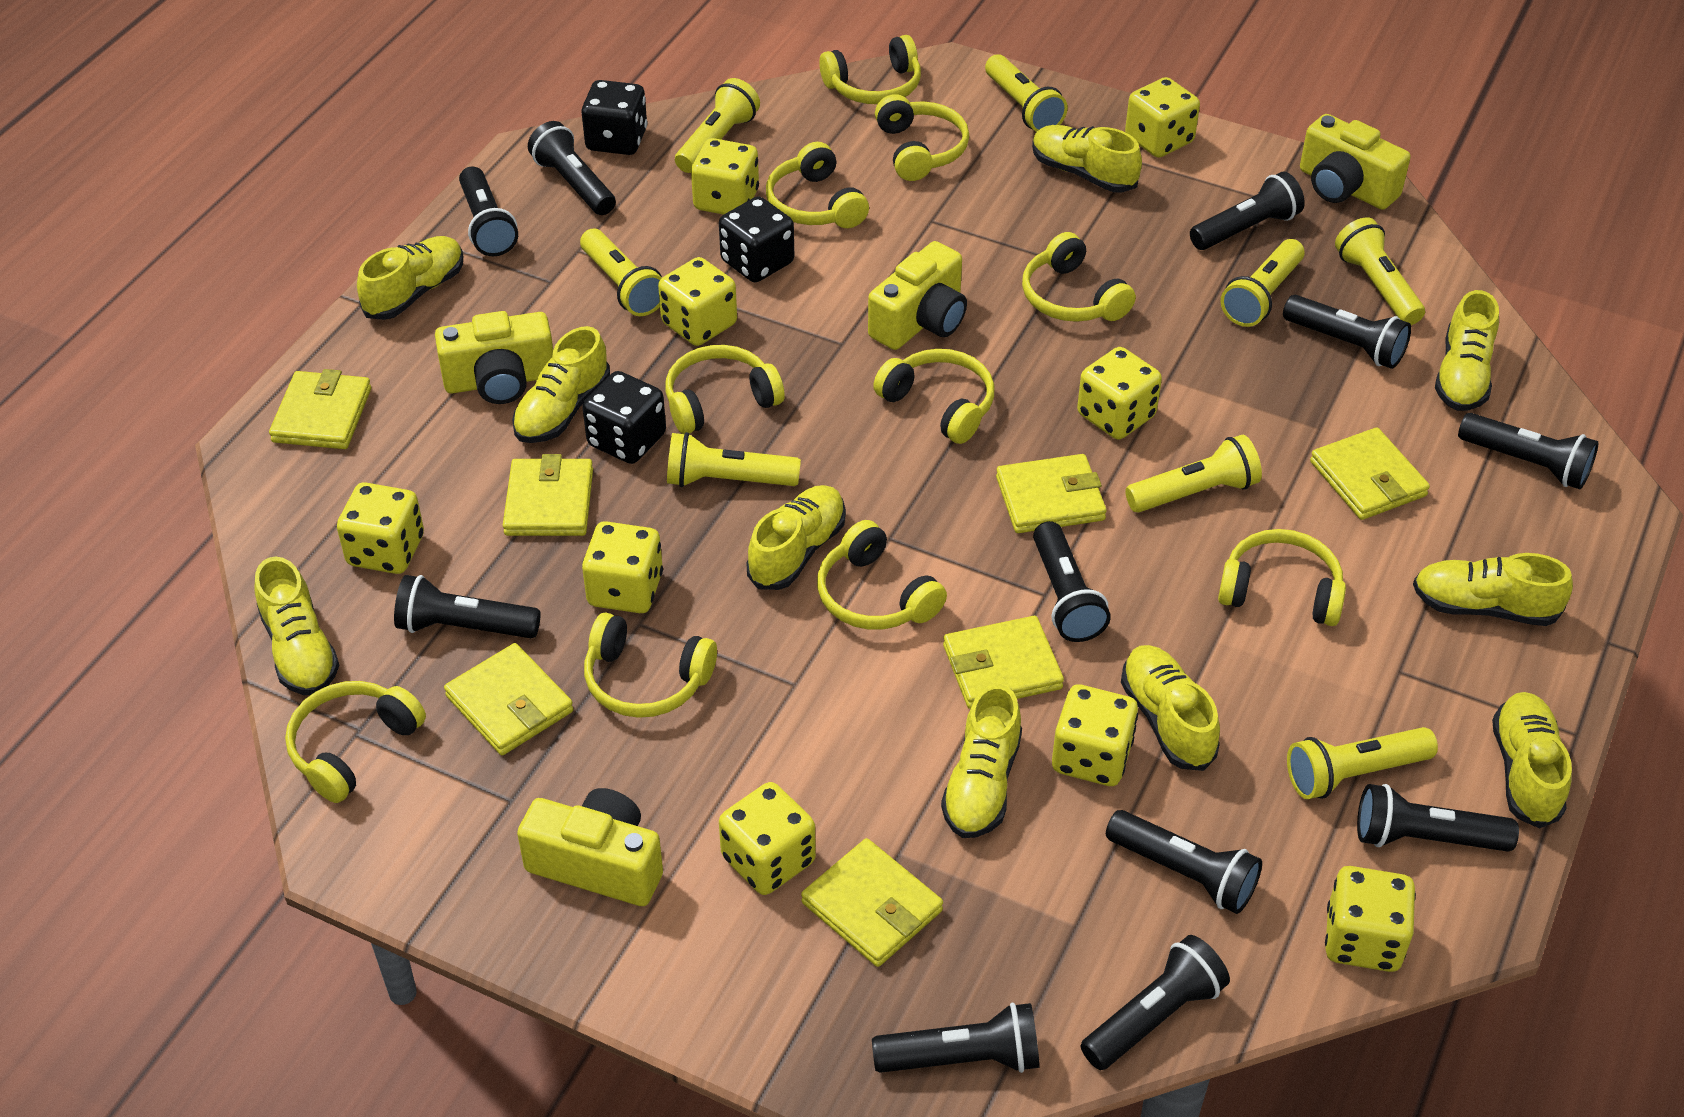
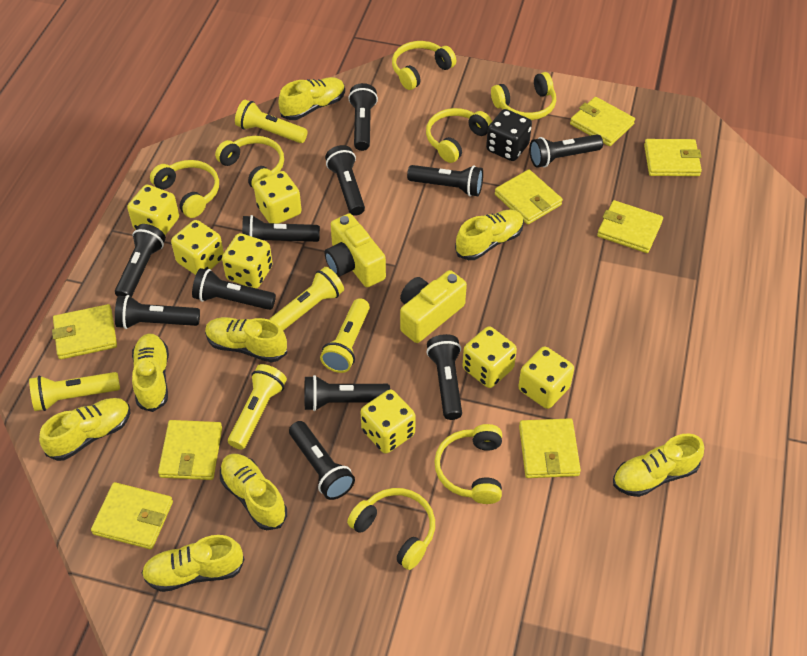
black dice: 3 -> 1
yellow camera: 4 -> 2
yellow dice: 9 -> 7
yellow flashlight: 8 -> 5
yellow headphones: 10 -> 7
yellow shoe: 10 -> 8
yellow wallet: 7 -> 8

